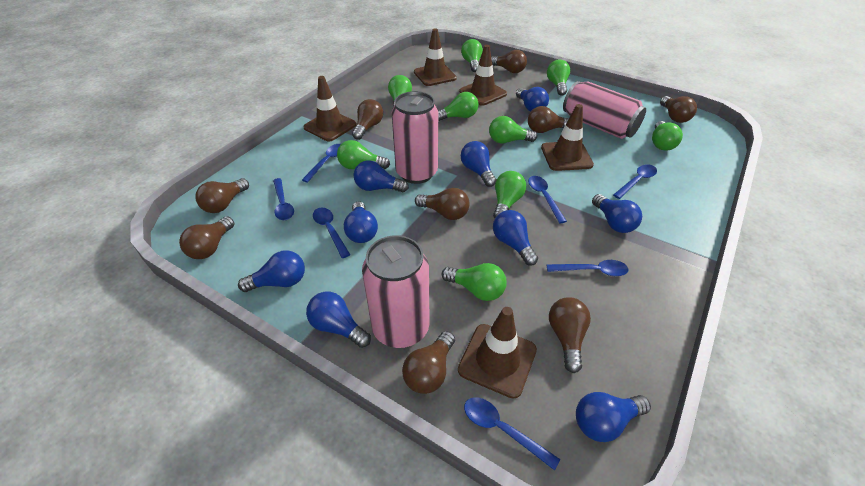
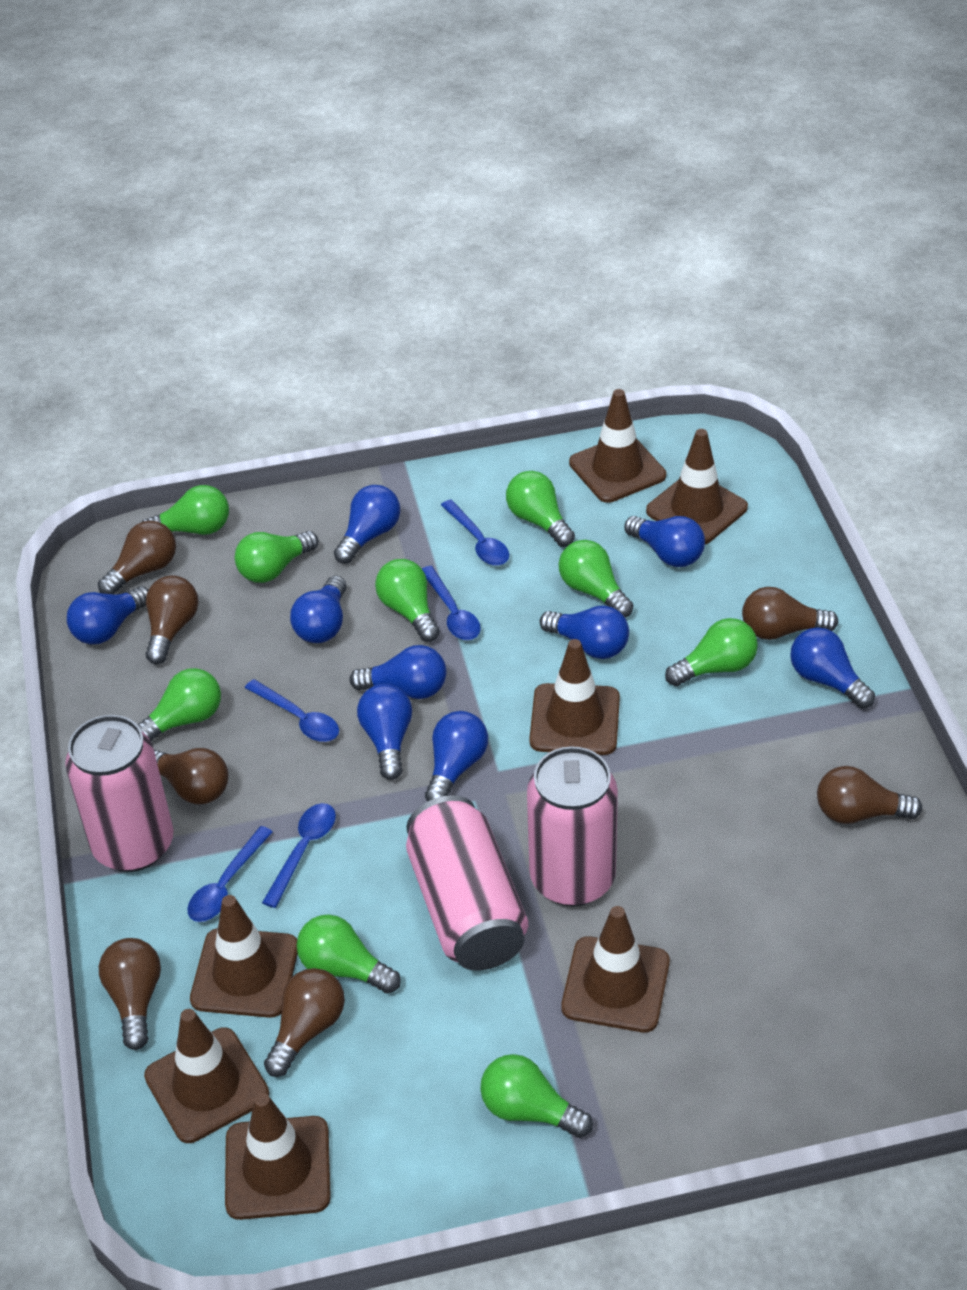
blue spoon: 7 -> 5
brown light bulb: 9 -> 7
brown traffic cone: 5 -> 7

